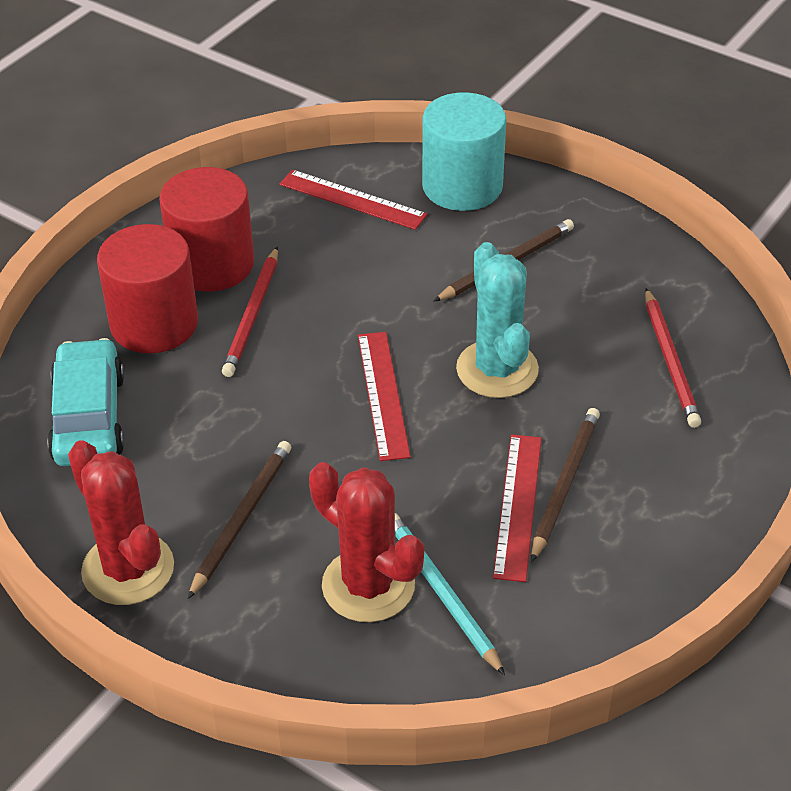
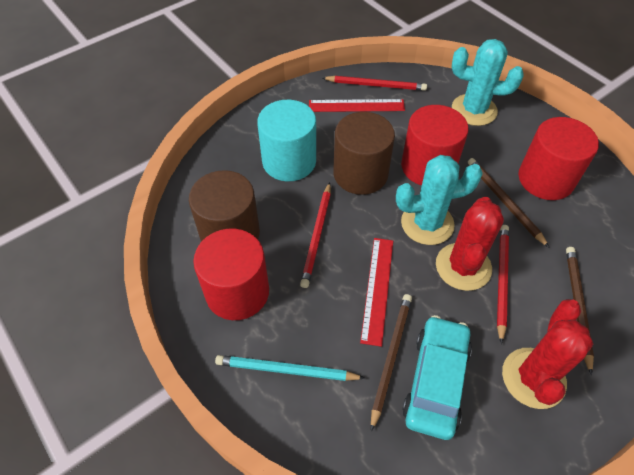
brown cylinder: 0 -> 2
red cylinder: 2 -> 3
red pencil: 2 -> 3
red ruler: 3 -> 2
turquoise cactus: 1 -> 2

